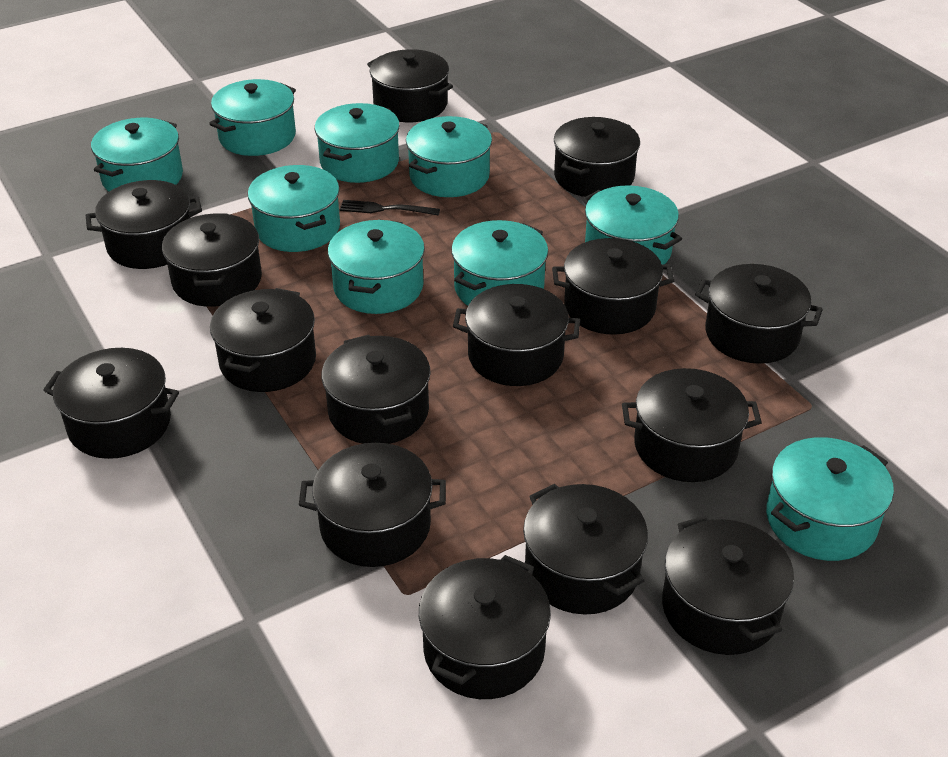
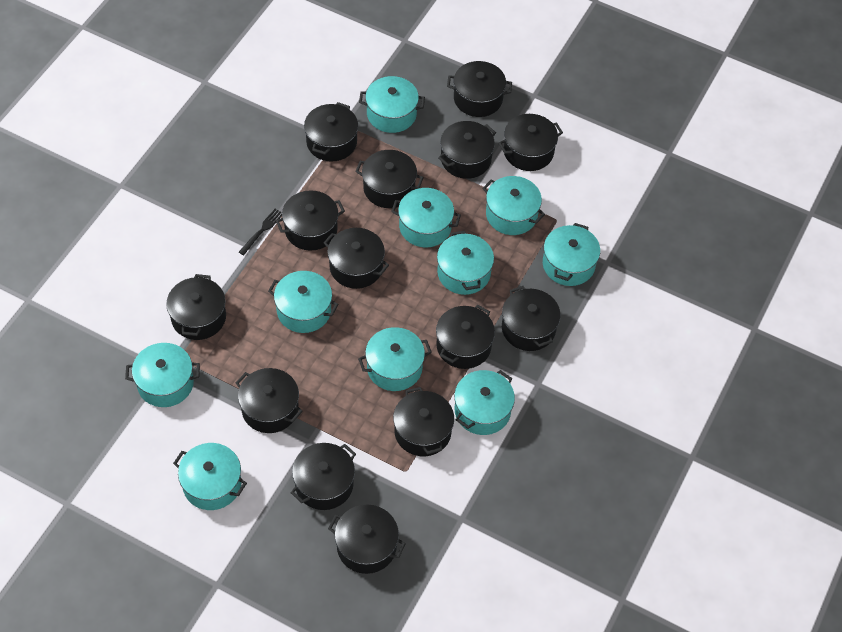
black pot: 15 -> 14
turquoise pot: 9 -> 10

